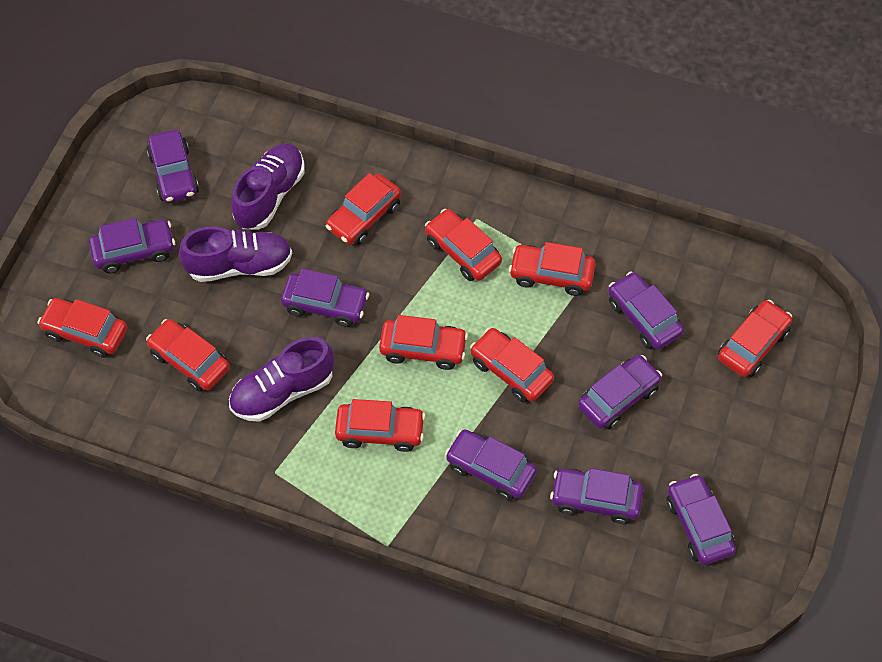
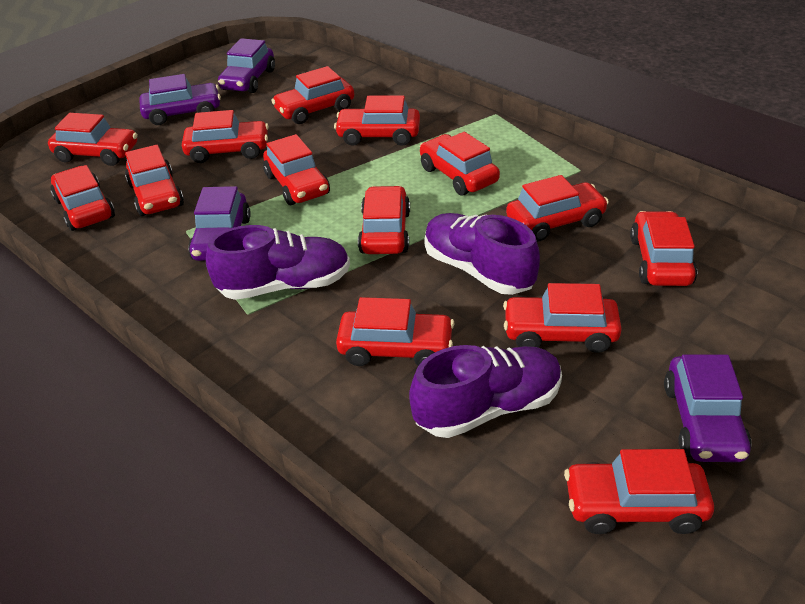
purple car: 8 -> 4
red car: 9 -> 14

